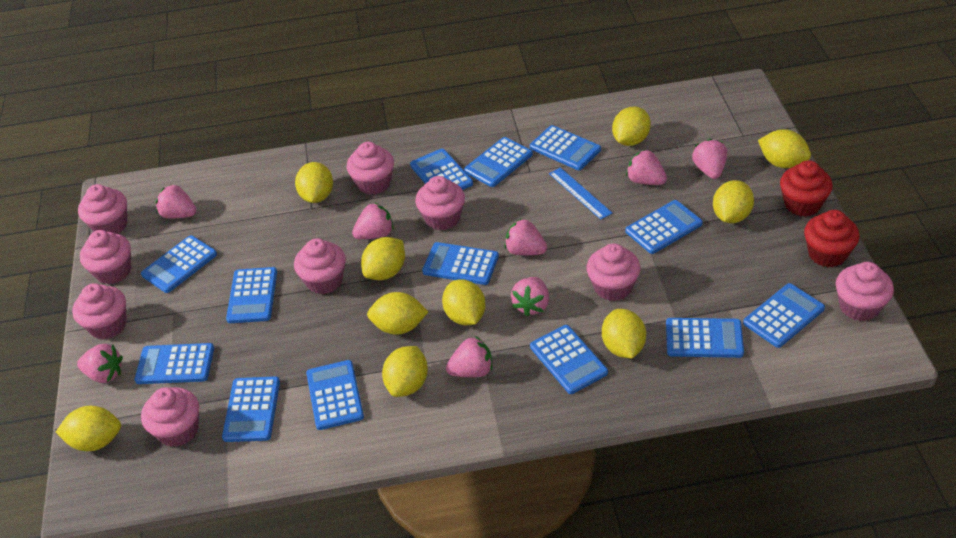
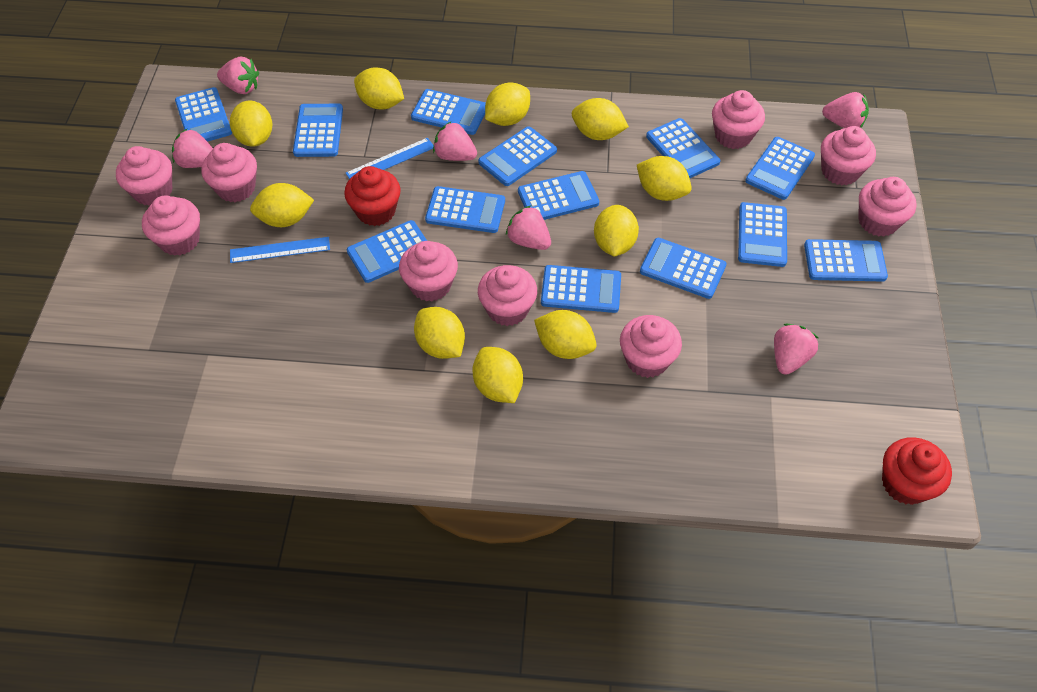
blue ruler: 1 -> 2
pink strawberry: 8 -> 6

